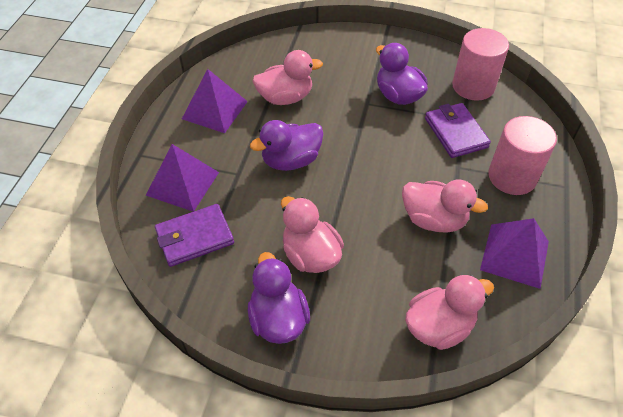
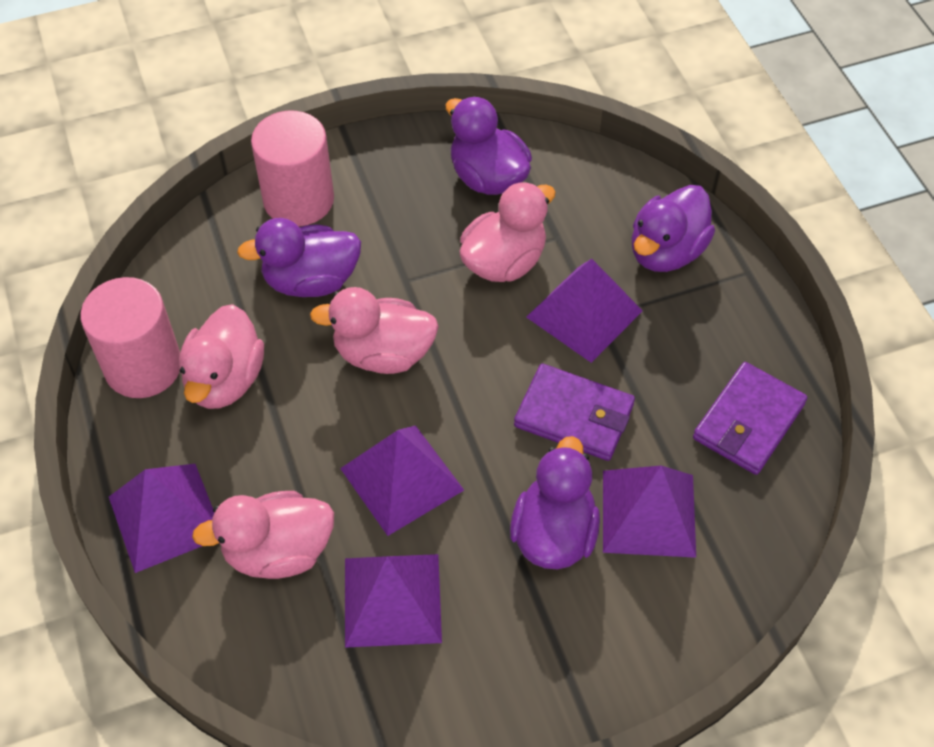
purple duck: 3 -> 4
purple pyramid: 3 -> 5

